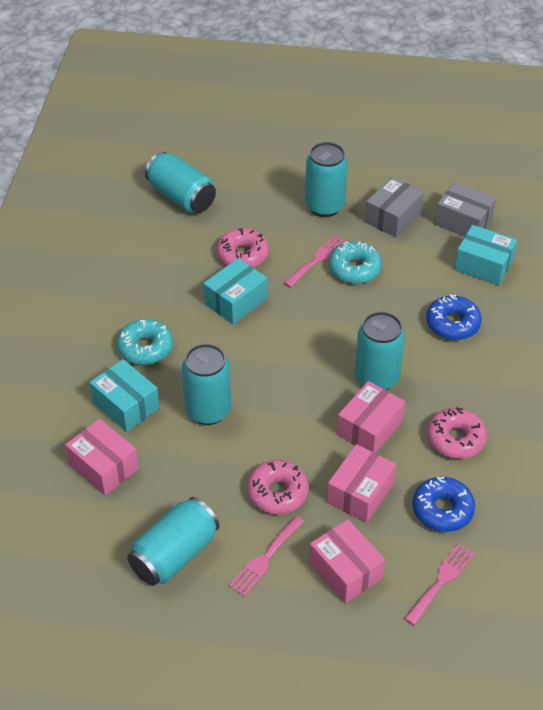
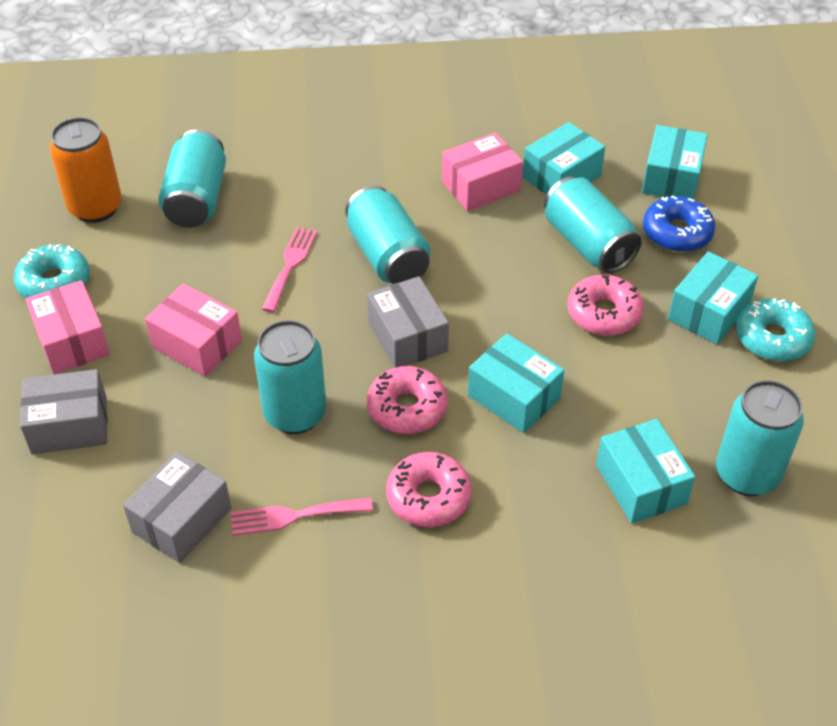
blue donut: 2 -> 1
grey box: 2 -> 3
orange can: 0 -> 1
pink box: 4 -> 3
pink fork: 3 -> 2
turquoise box: 3 -> 5

